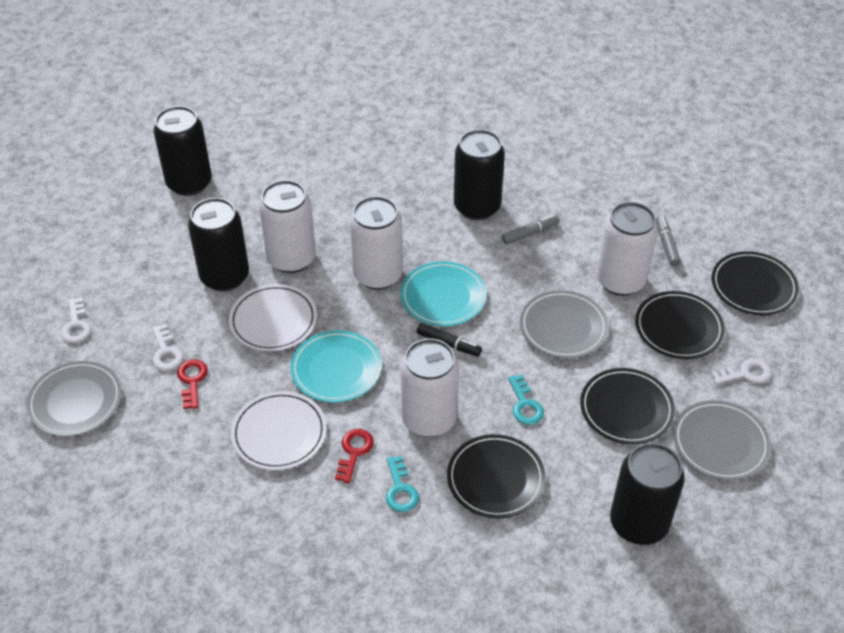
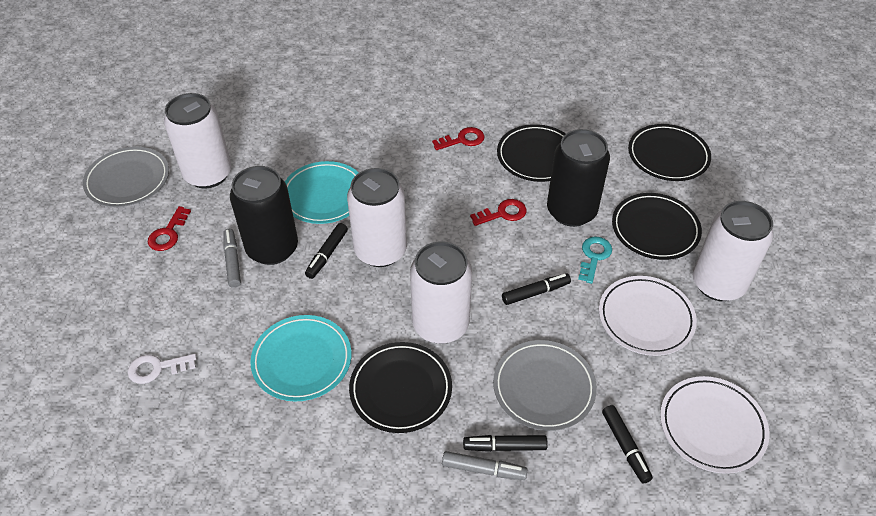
black can: 4 -> 2
black marker: 1 -> 4
grey plate: 3 -> 2
red key: 2 -> 3
turquoise key: 2 -> 1
white key: 3 -> 1

